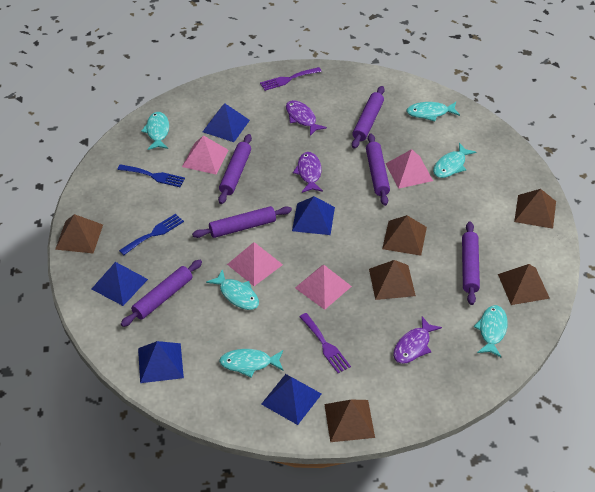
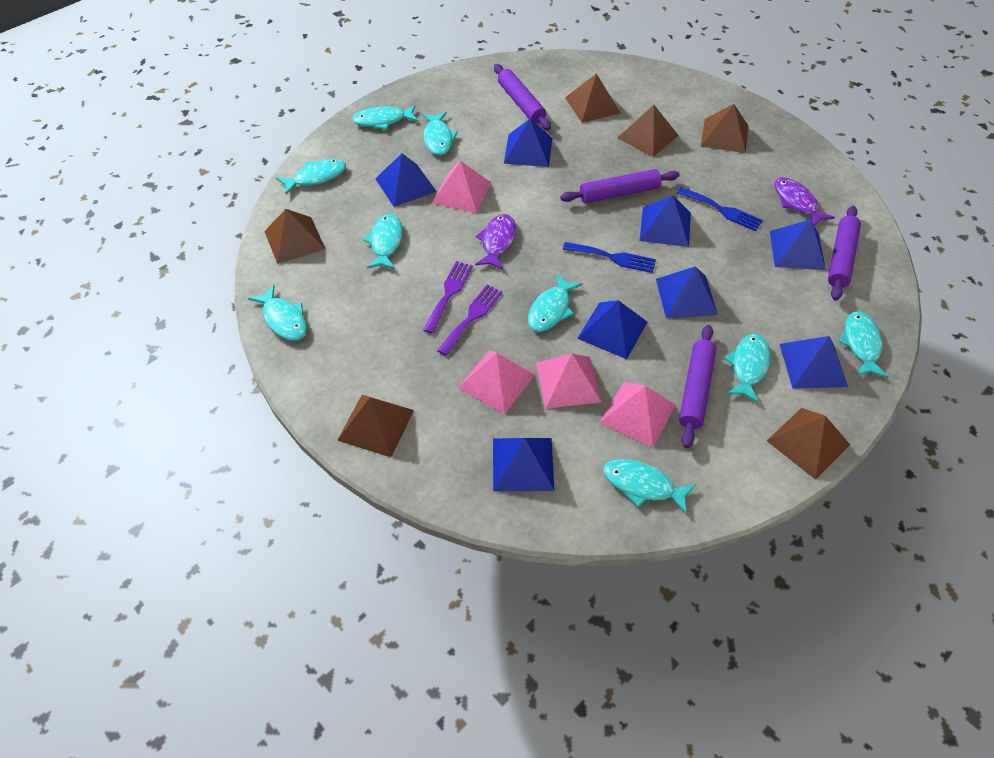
blue pyramid: 5 -> 8
purple fish: 3 -> 2
purple rolling pin: 6 -> 4
turquoise fish: 6 -> 9

